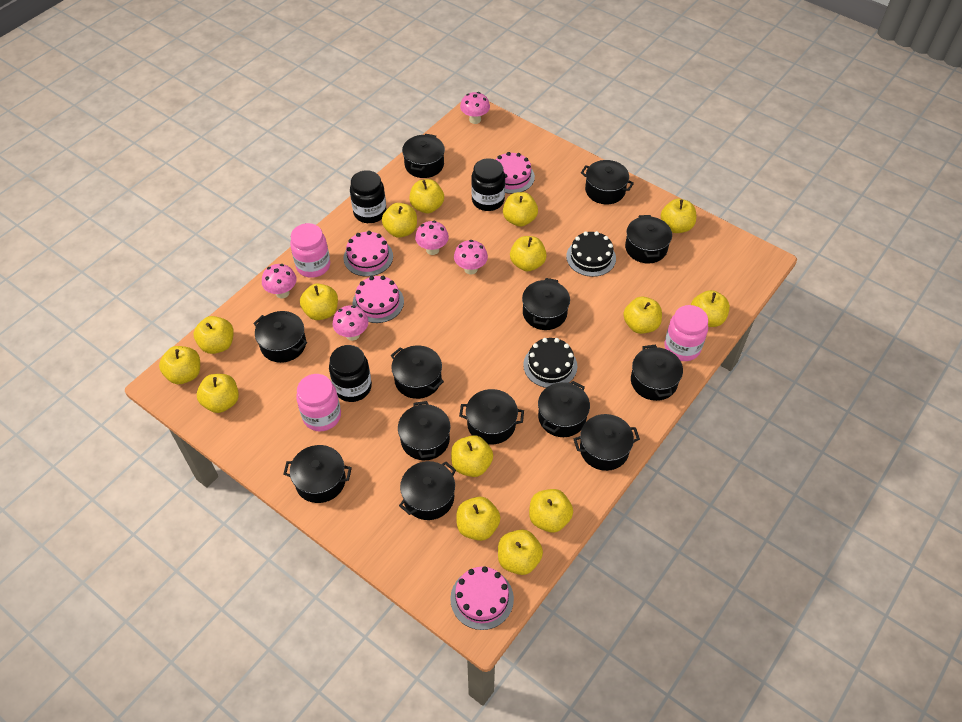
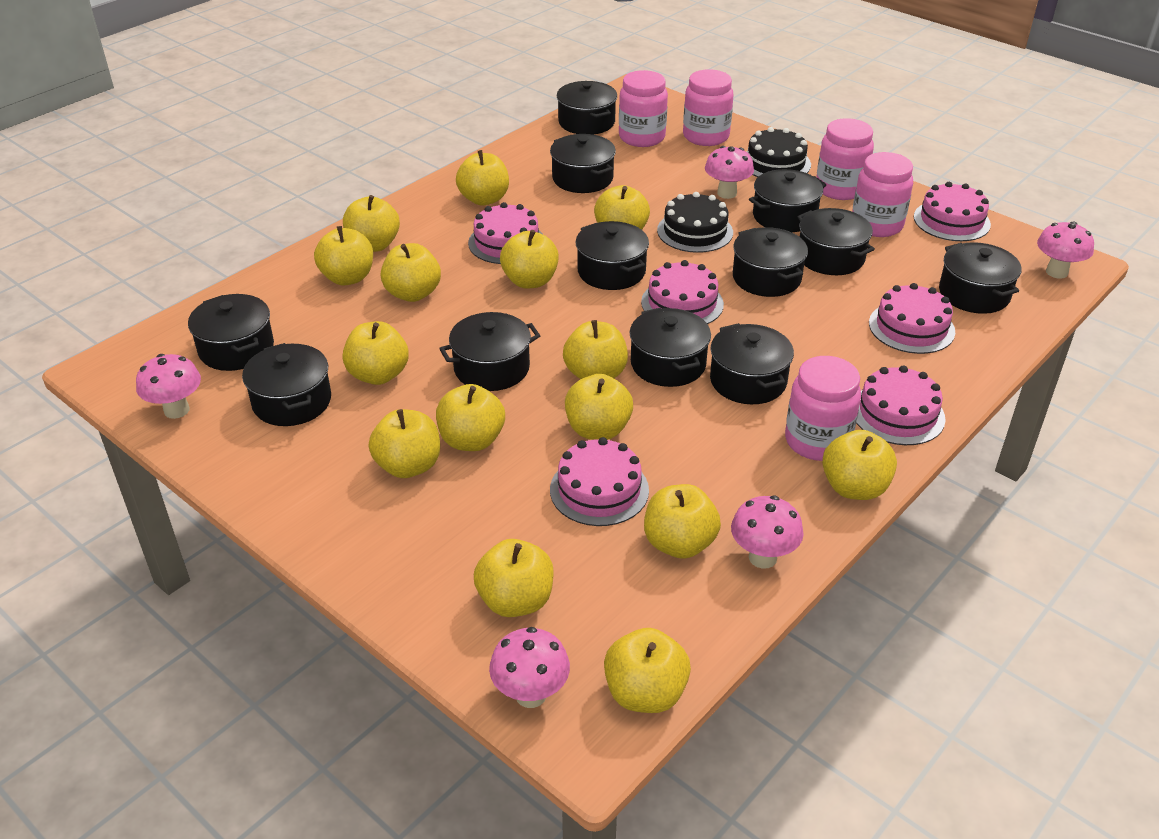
black jar: 3 -> 0
black pot: 13 -> 12
pink cake: 4 -> 6
pink jar: 3 -> 5

